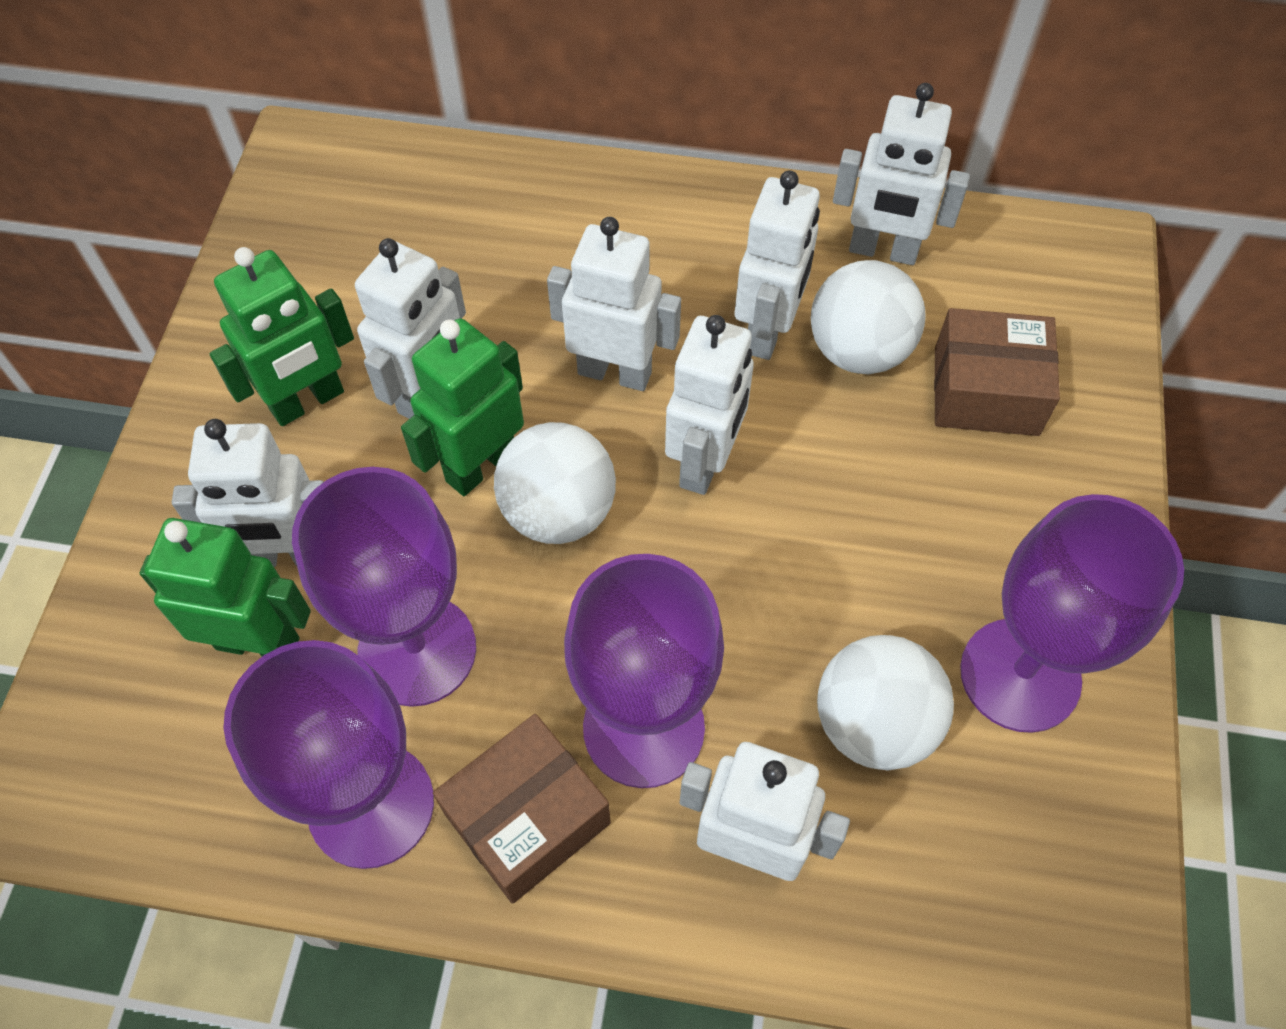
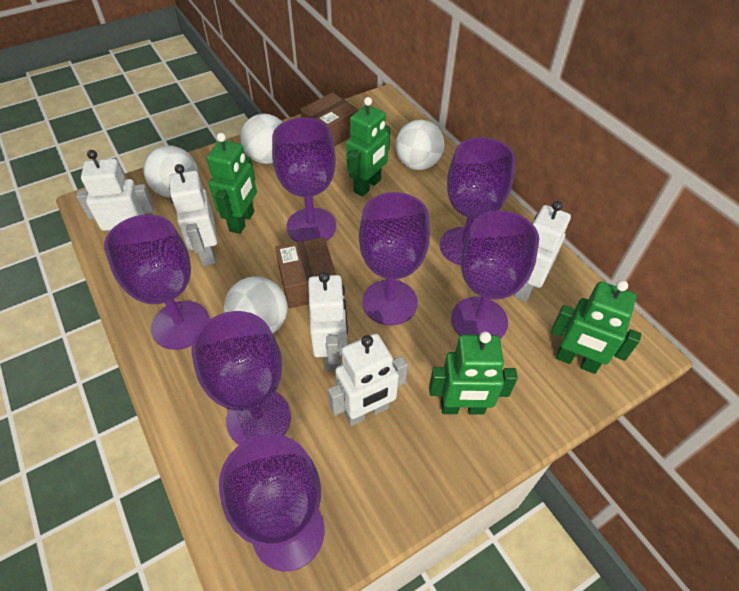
green robot: 3 -> 4
purple goblet: 4 -> 7
white ball: 3 -> 4
white robot: 7 -> 5

